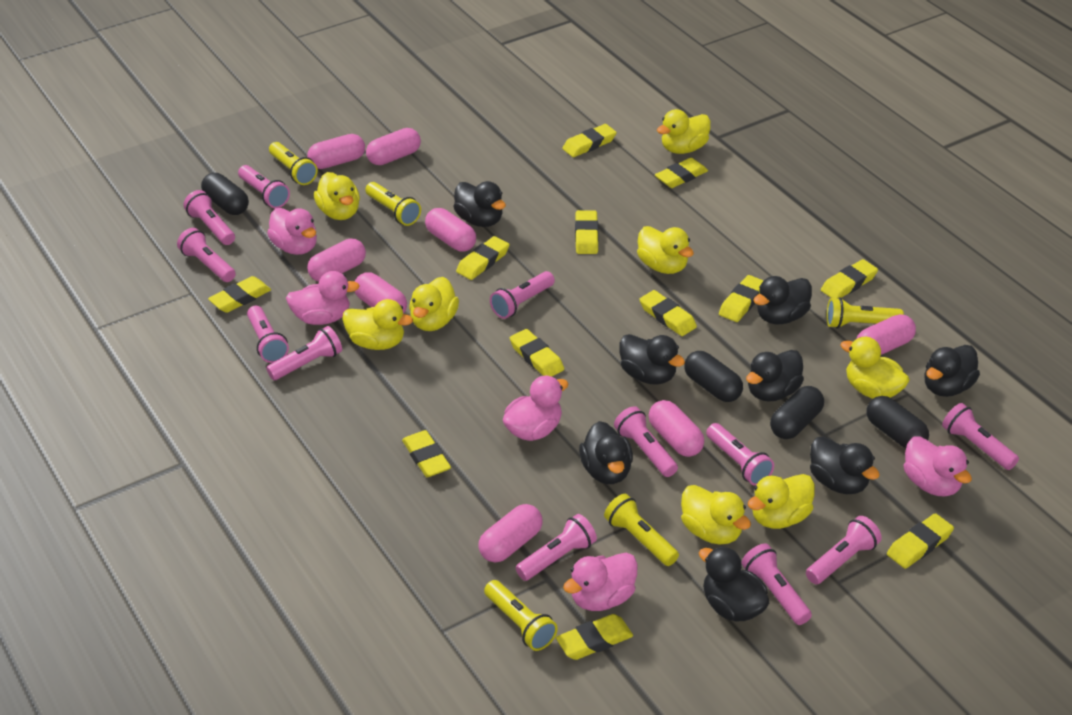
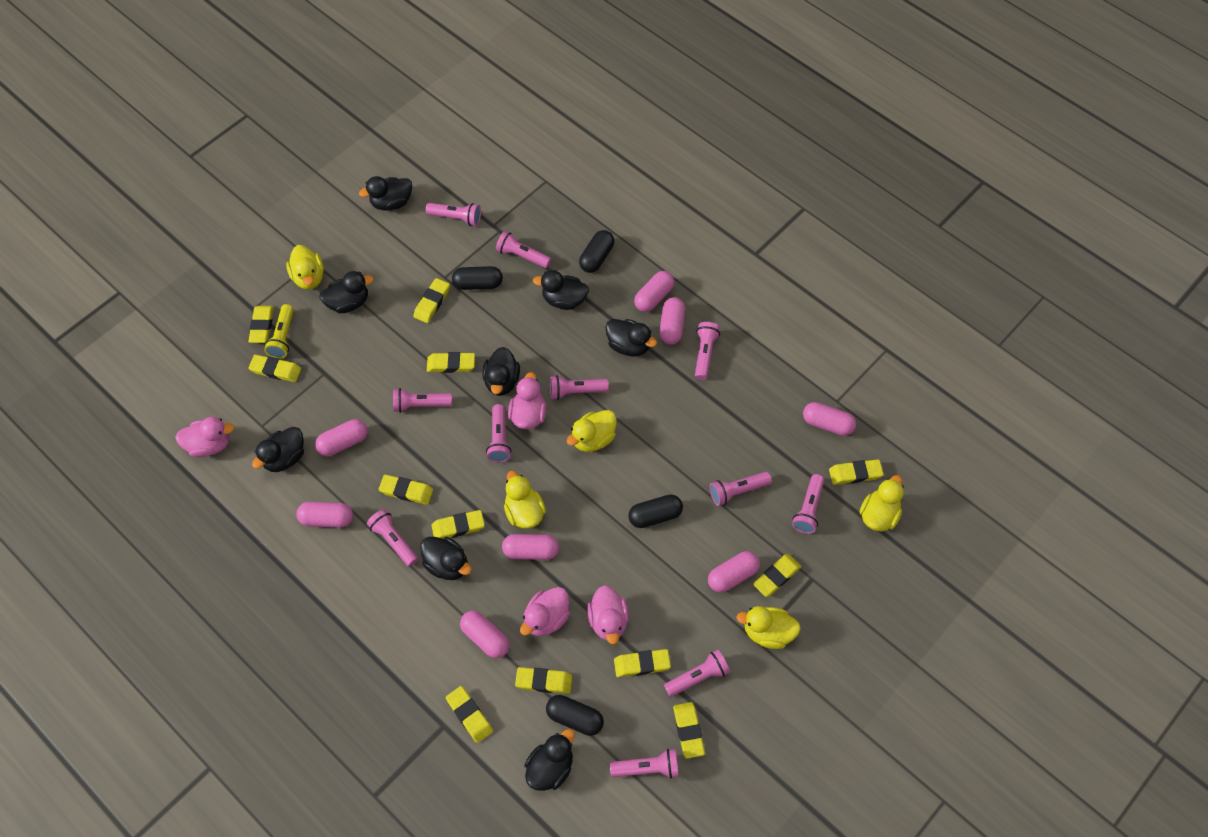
pink duck: 5 -> 4
pink flashlight: 12 -> 11
yellow duck: 8 -> 5
yellow flashlight: 5 -> 1

